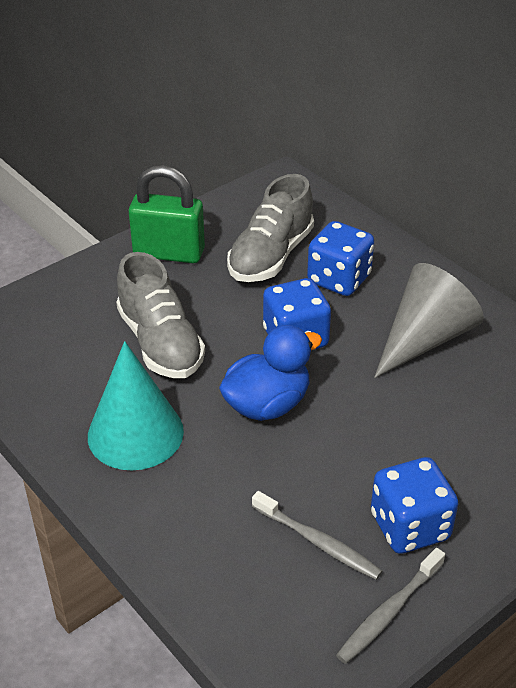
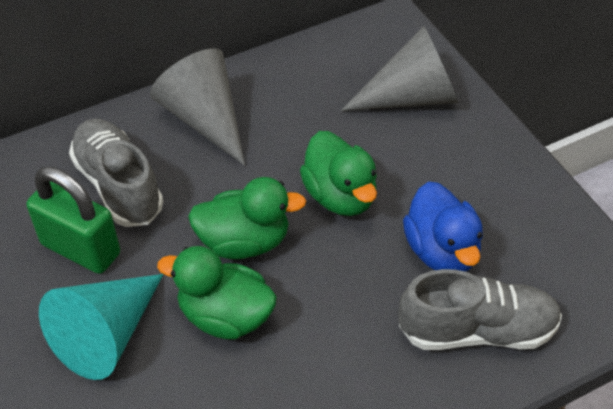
blue dice: 3 -> 0
green duck: 0 -> 3
grey cone: 1 -> 2
grey toothbrush: 2 -> 0

